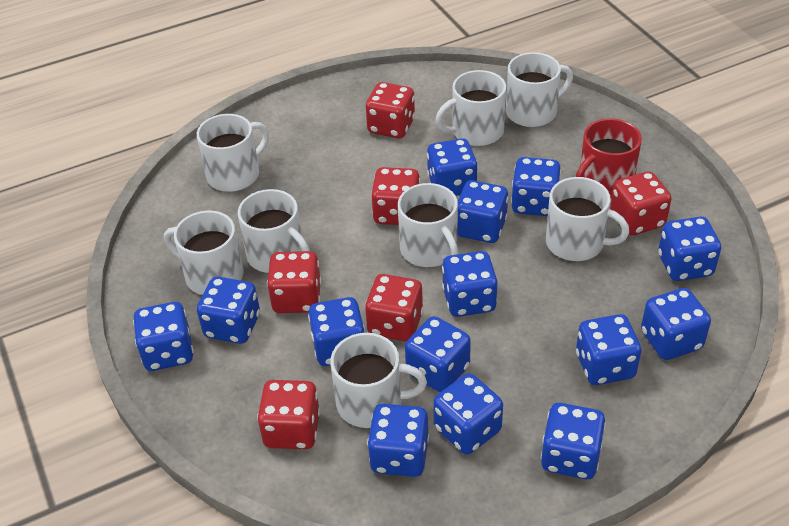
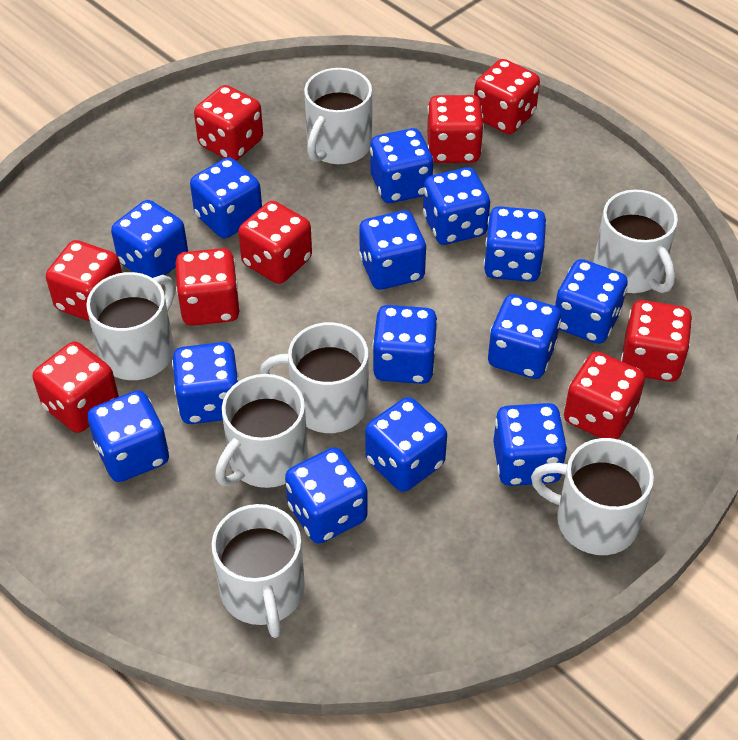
red dice: 6 -> 9
red mug: 1 -> 0
white mug: 8 -> 7

